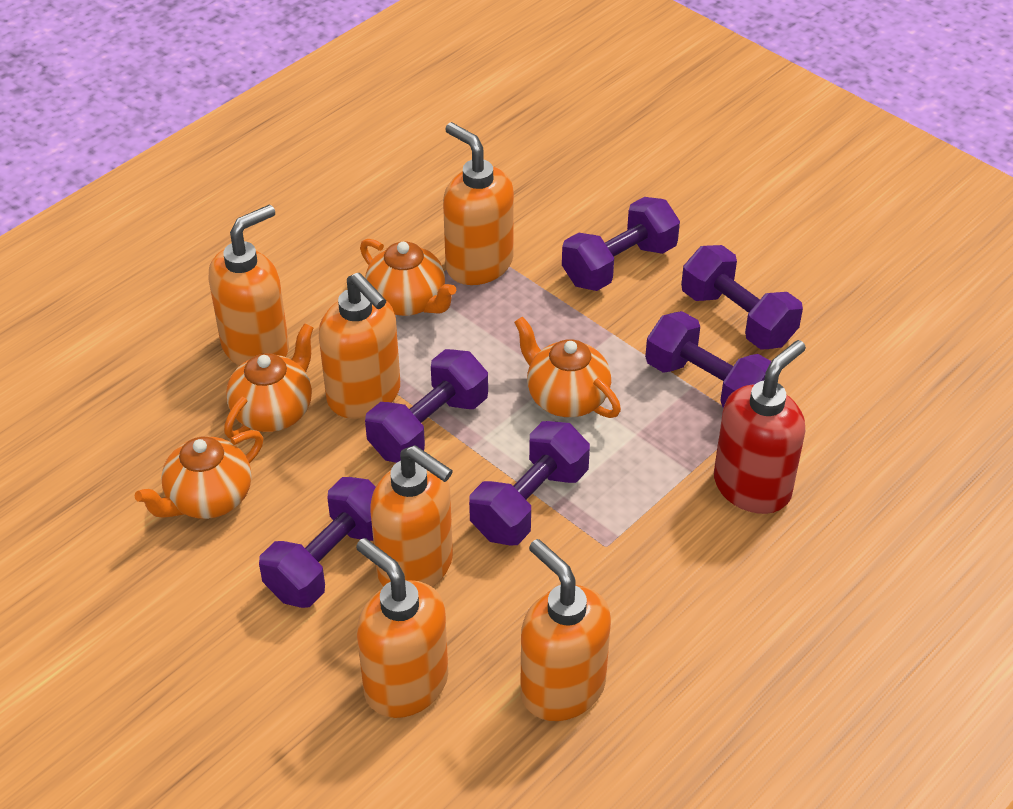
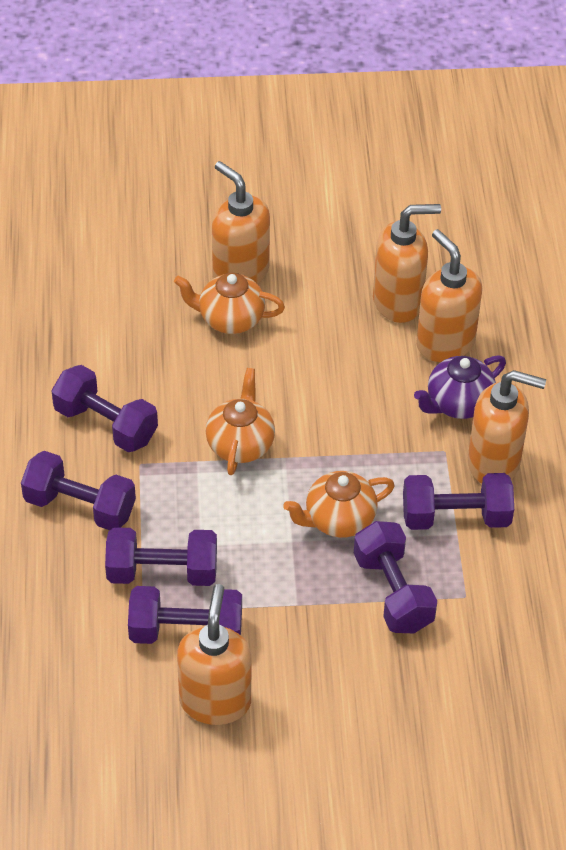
orange soap dispenser: 6 -> 5
orange teapot: 4 -> 3
purple teapot: 0 -> 1
red soap dispenser: 1 -> 0

